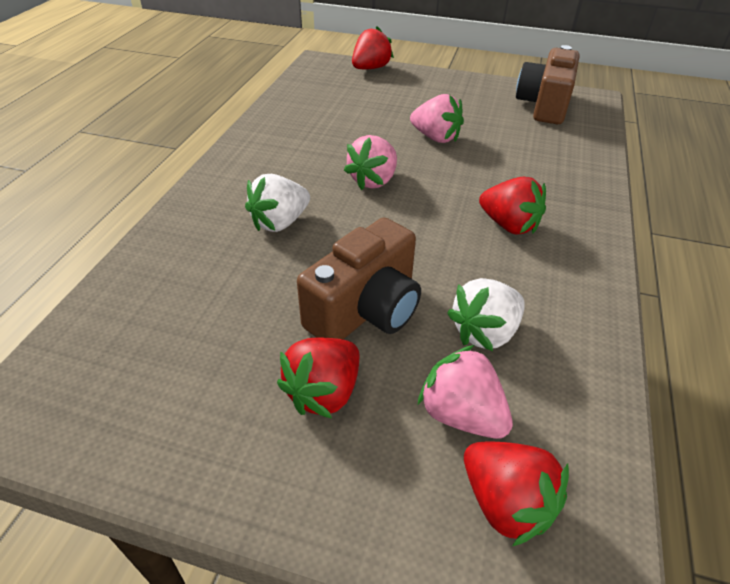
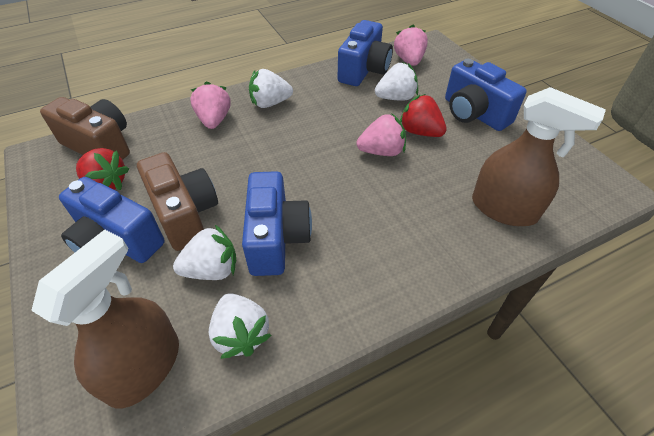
blue camera: 0 -> 4
brown spray bottle: 0 -> 2
red strawberry: 4 -> 2
white strawberry: 2 -> 4

